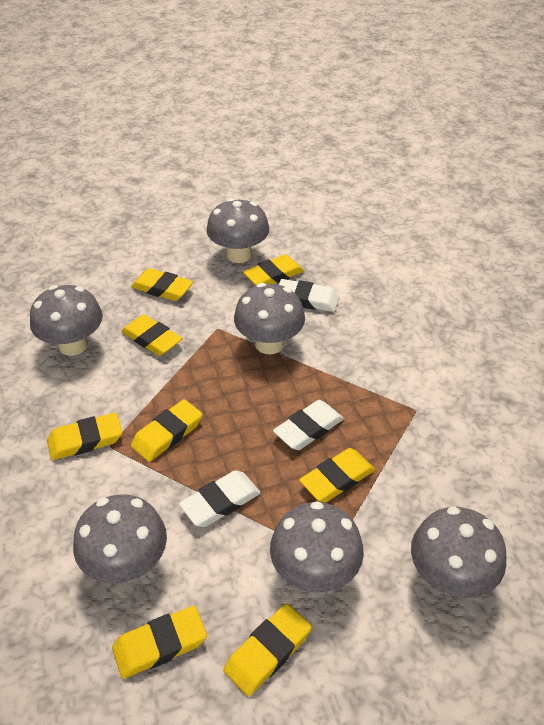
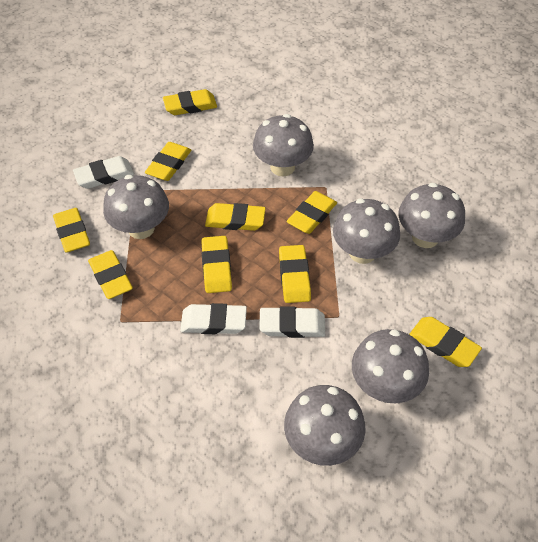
yellow eraser: 8 -> 9

